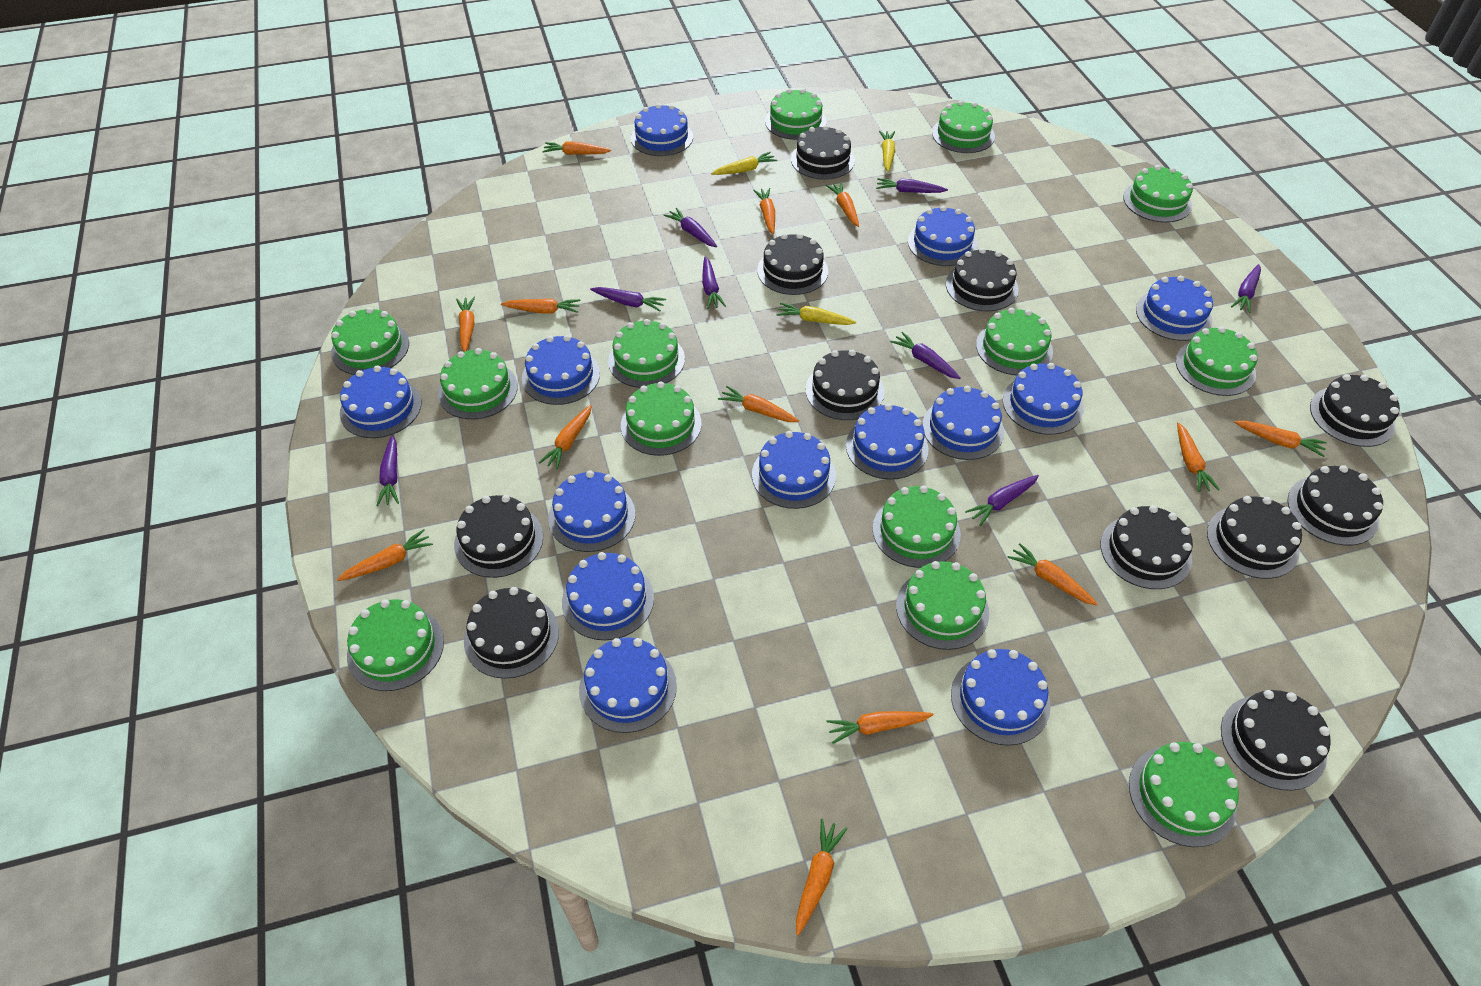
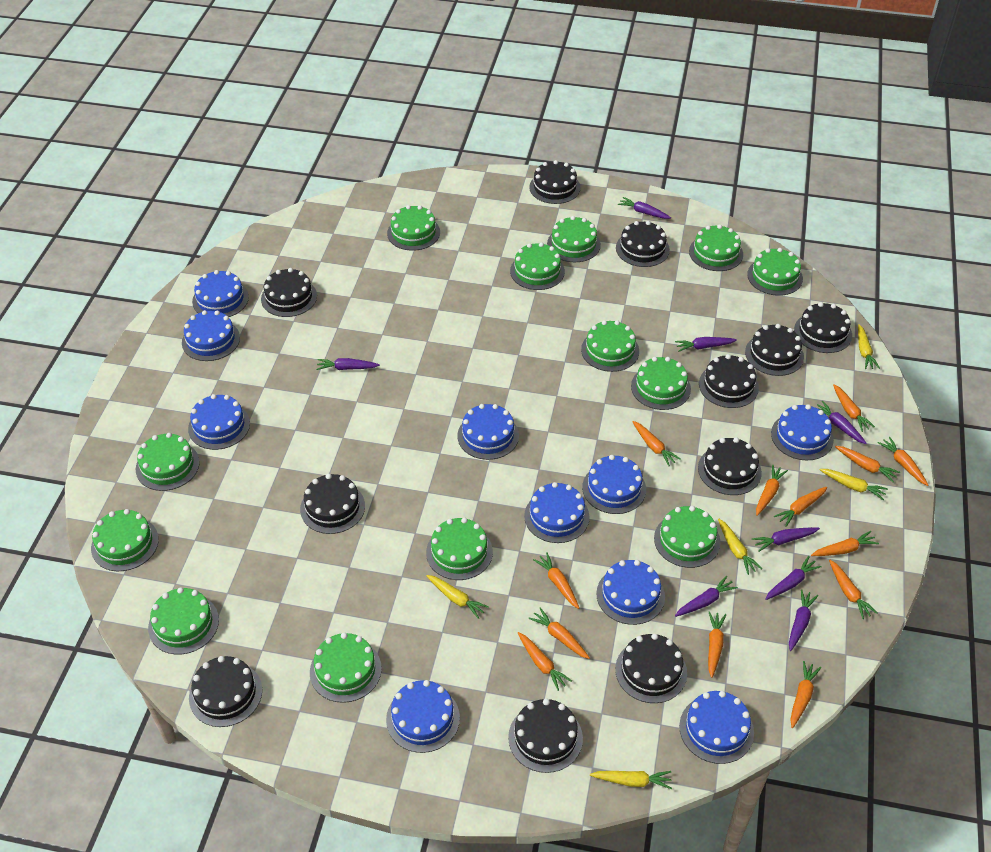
blue cake: 13 -> 10
yellow carrot: 3 -> 5

